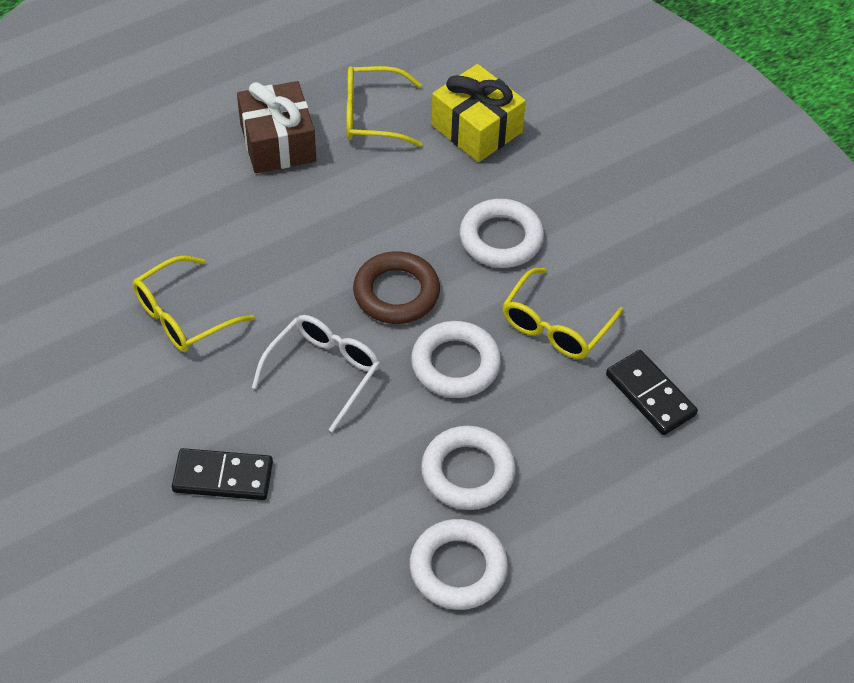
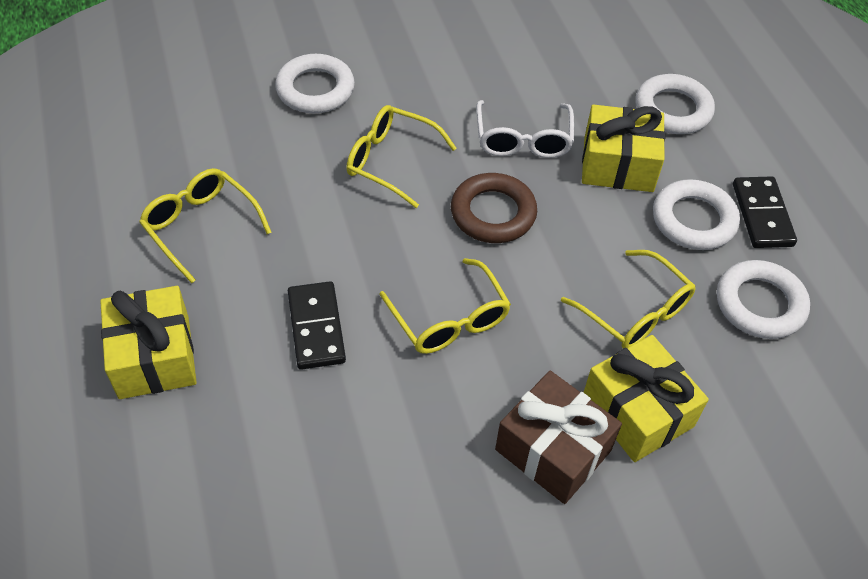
yellow gift: 1 -> 3
yellow glasses: 3 -> 4

